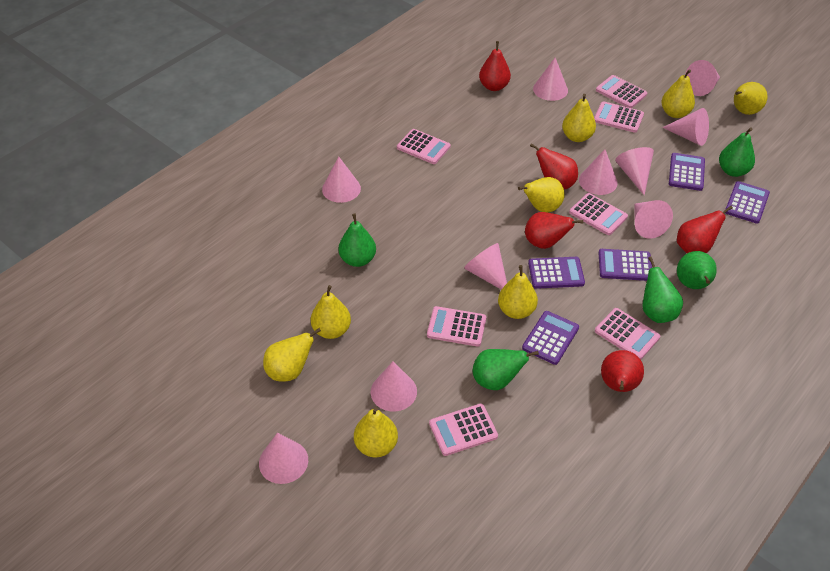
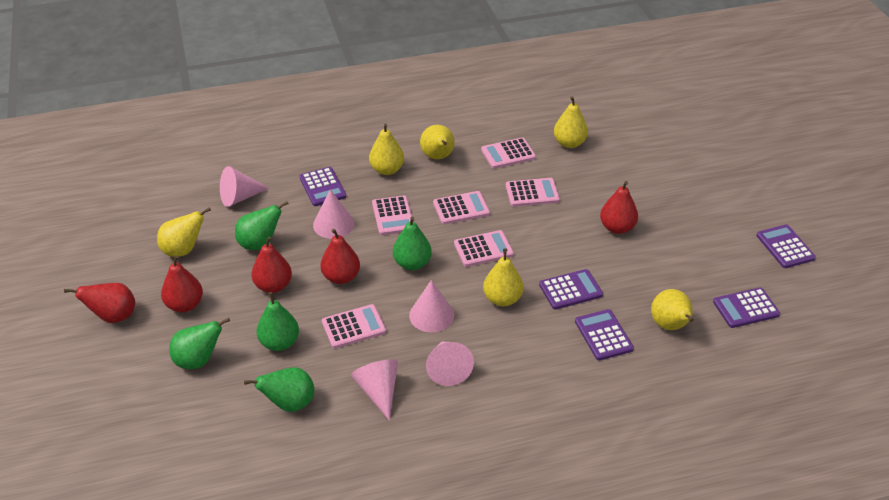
pink calculator: 7 -> 6
pink cone: 10 -> 5
yellow pear: 8 -> 6

